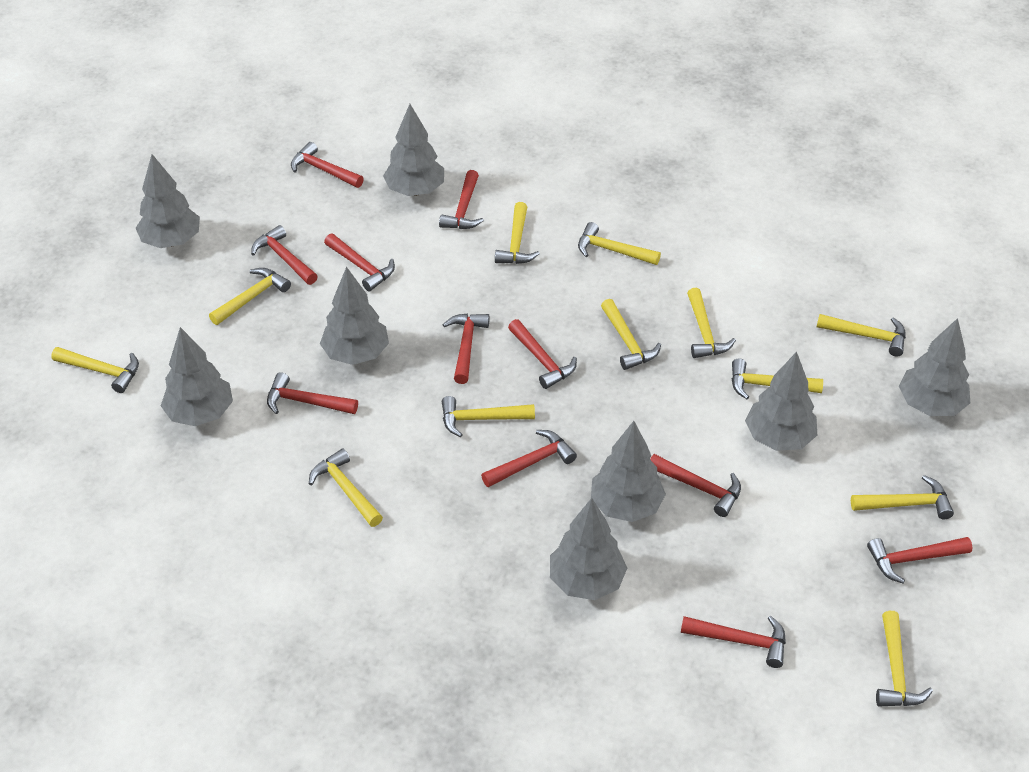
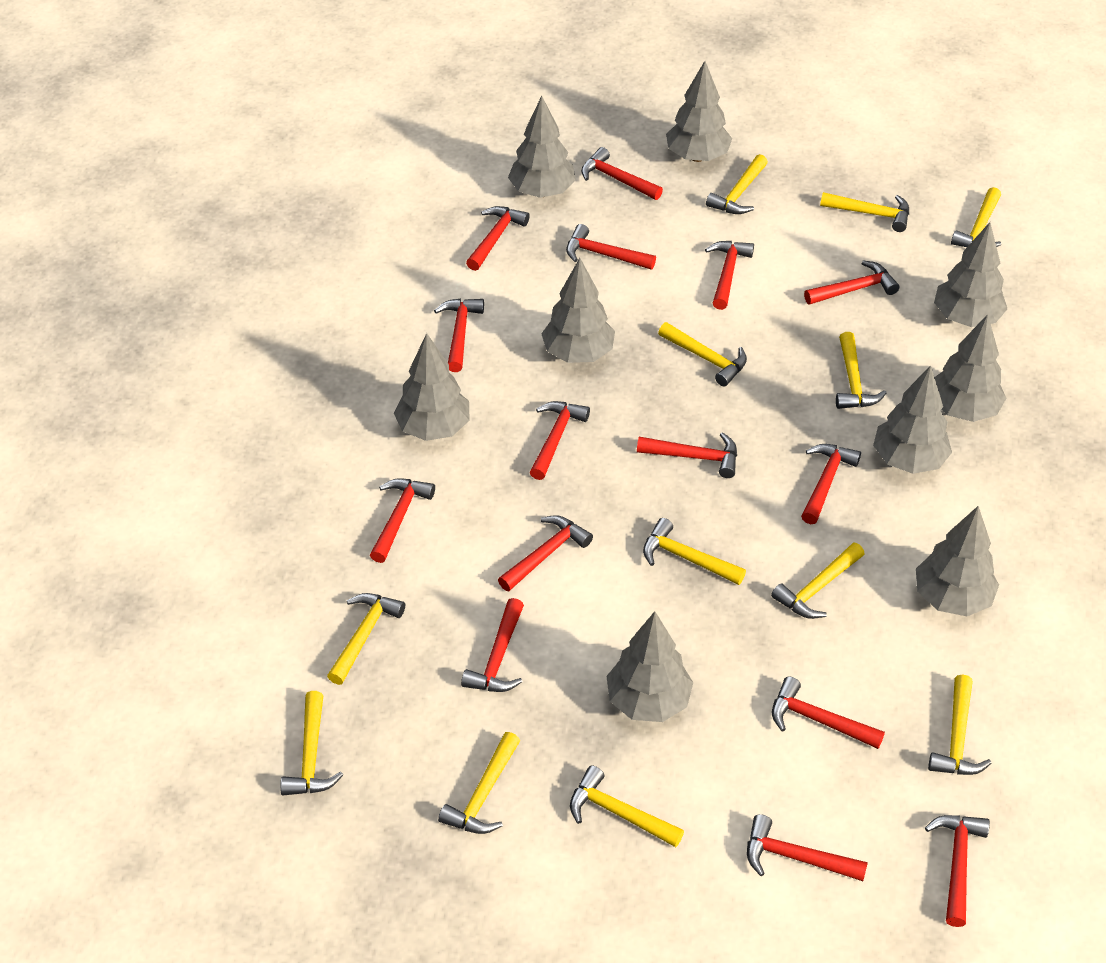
grey tree: 8 -> 9
red hammer: 11 -> 15

